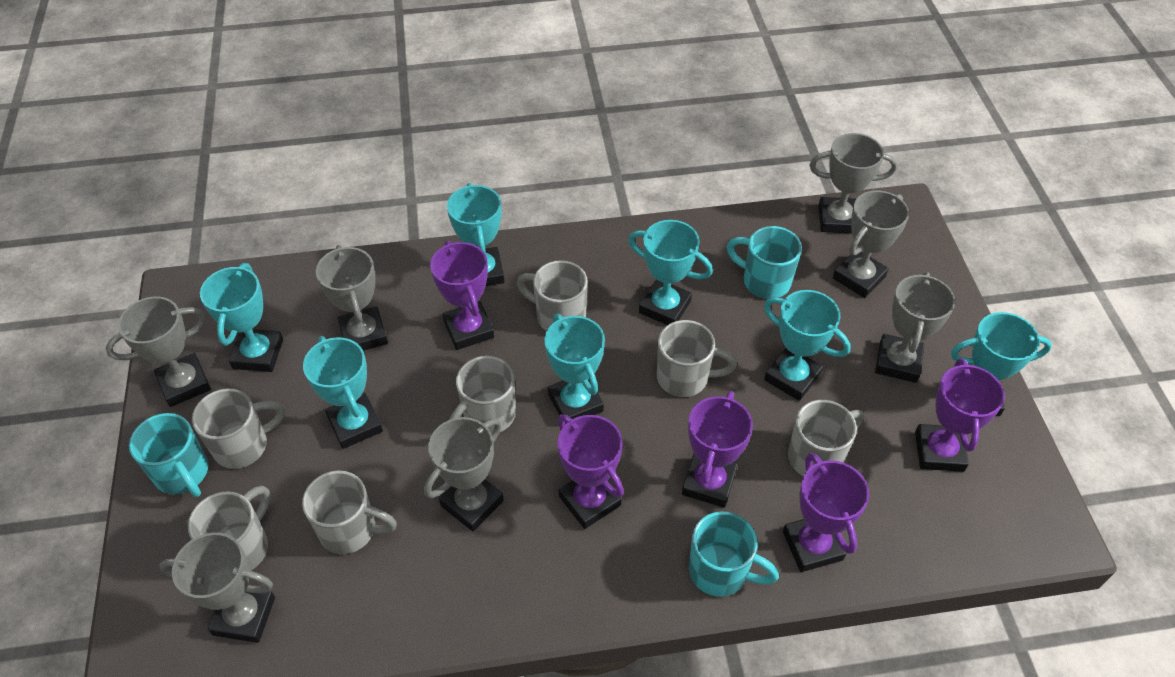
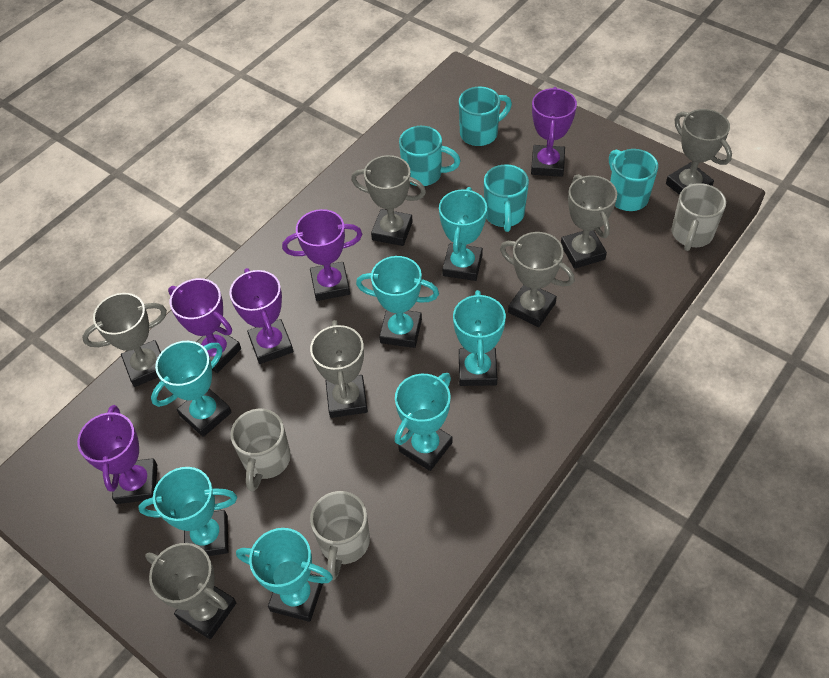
grey mug: 7 -> 3
turquoise mug: 3 -> 4

